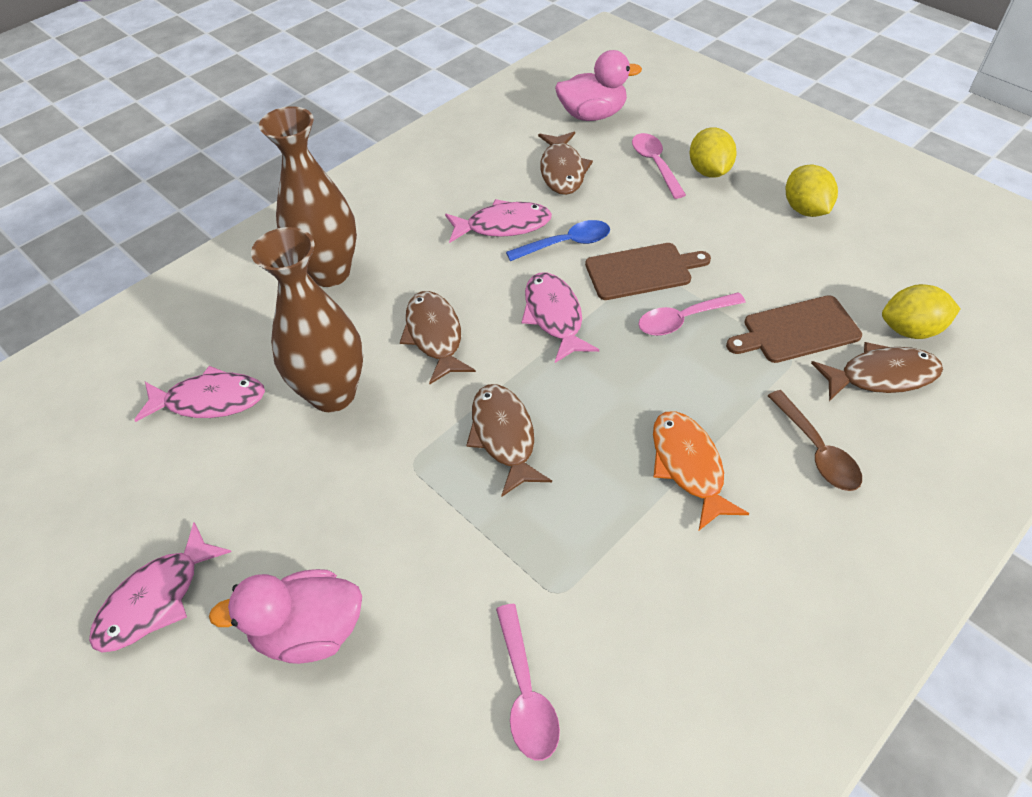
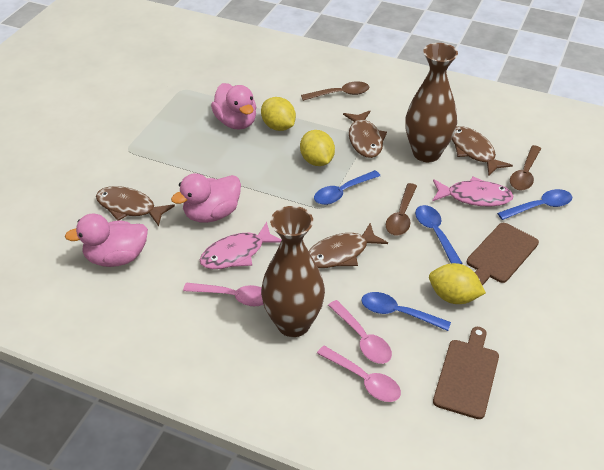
blue spoon: 1 -> 4
brown spoon: 1 -> 3
orange fish: 1 -> 0
pink duck: 2 -> 3
pink fish: 4 -> 2

